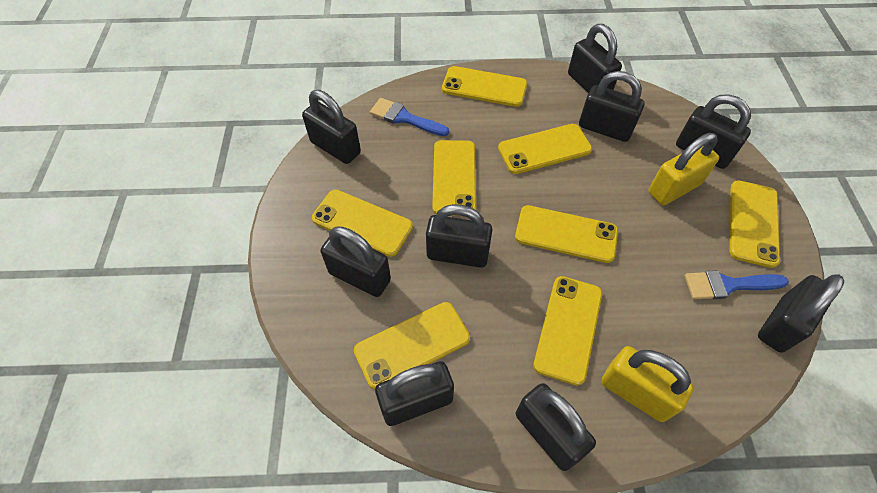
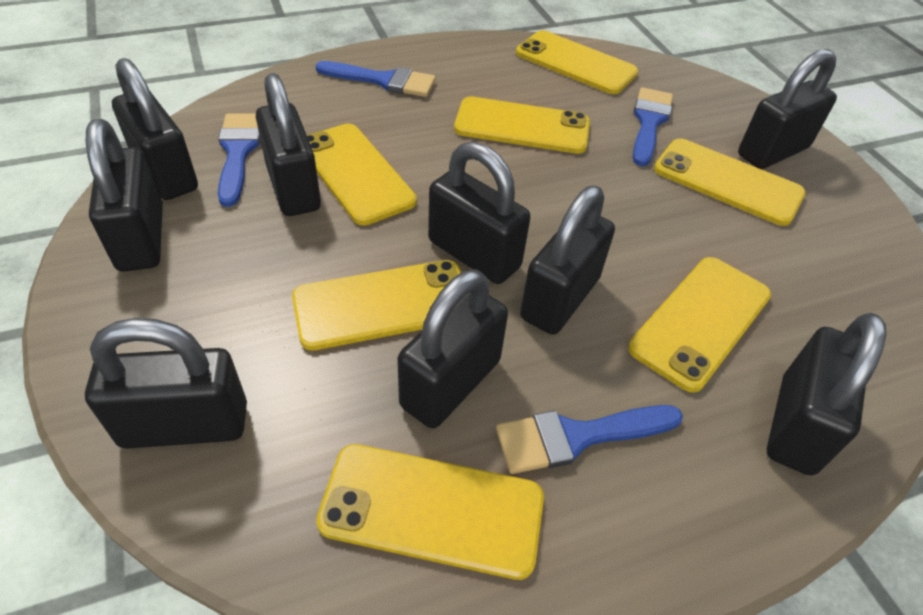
blue brush: 2 -> 4
yellow padlock: 2 -> 0
yellow phone: 8 -> 7

